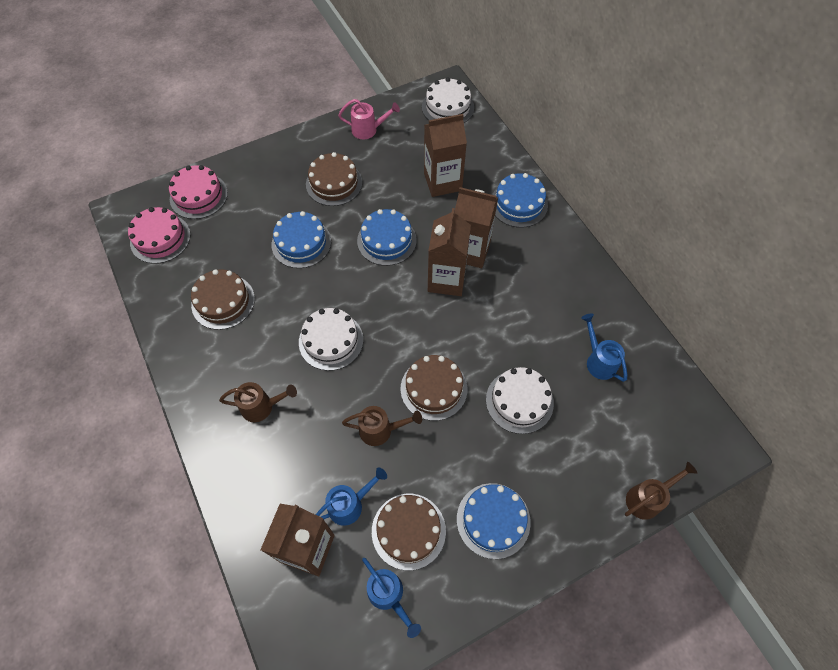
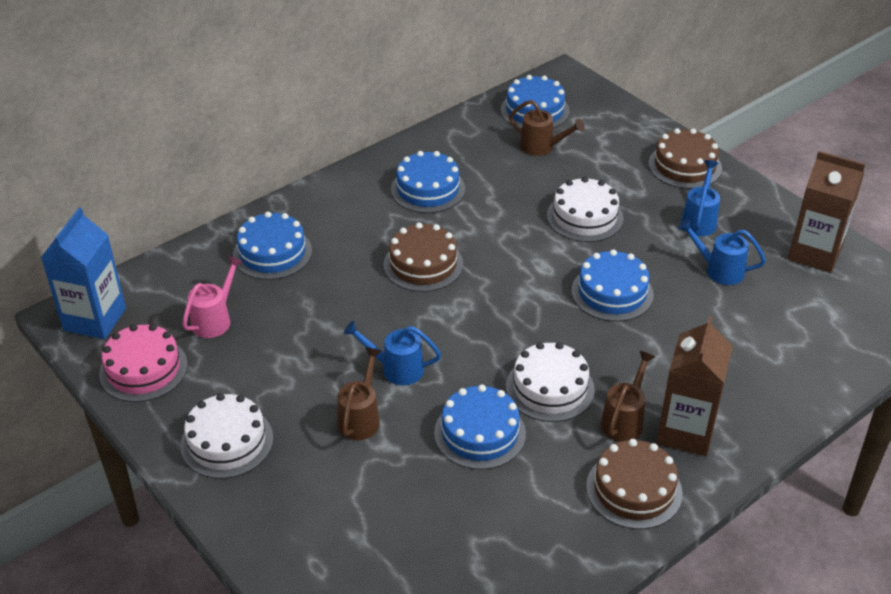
blue cake: 4 -> 5
blue carton: 0 -> 1
brown cake: 4 -> 3
brown carton: 4 -> 2
pink cake: 2 -> 1

